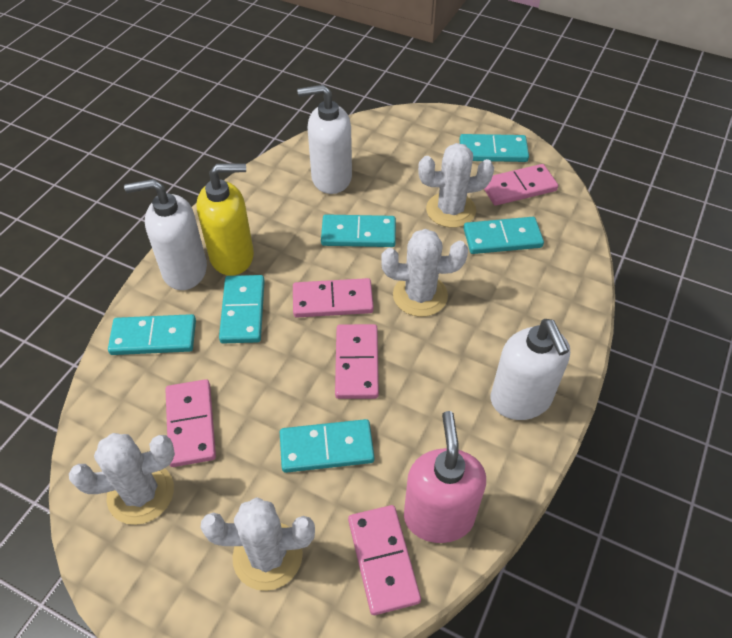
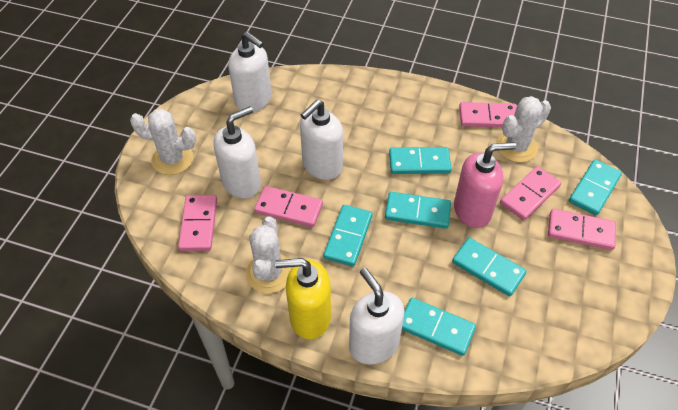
white cactus: 4 -> 3
white soap dispenser: 3 -> 4

